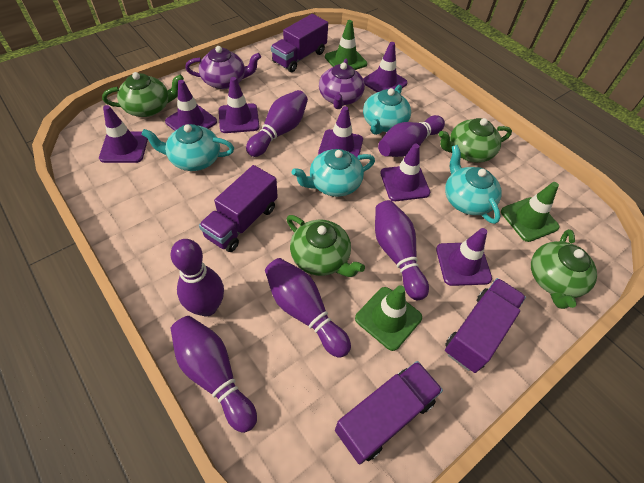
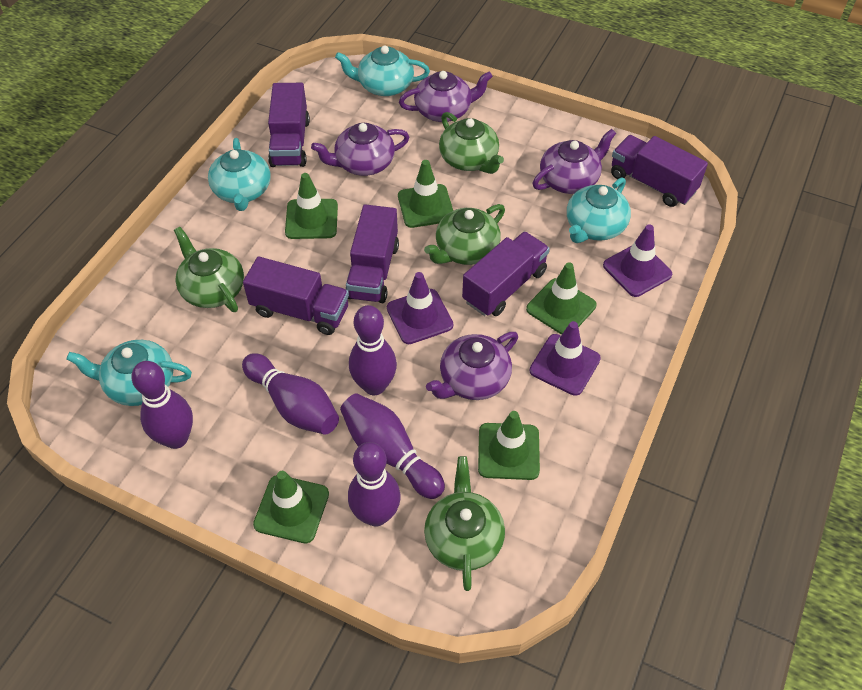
green traffic cone: 3 -> 5
purple bowling pin: 6 -> 5
purple teapot: 2 -> 4
purple traffic cone: 7 -> 3
purple truck: 4 -> 5

